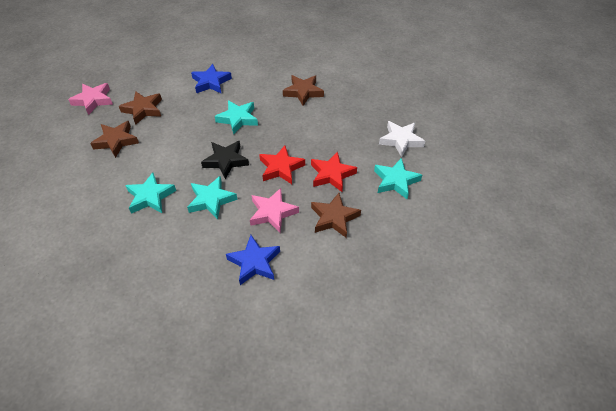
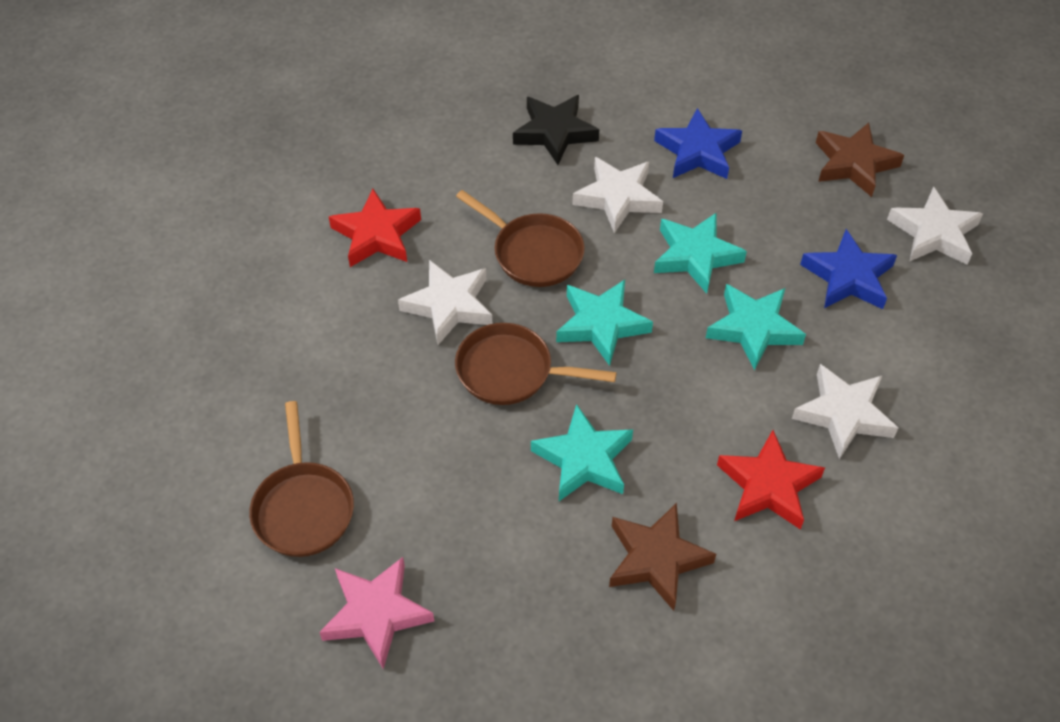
brown pan: 0 -> 3
brown star: 4 -> 2
pink star: 2 -> 1
white star: 1 -> 4

